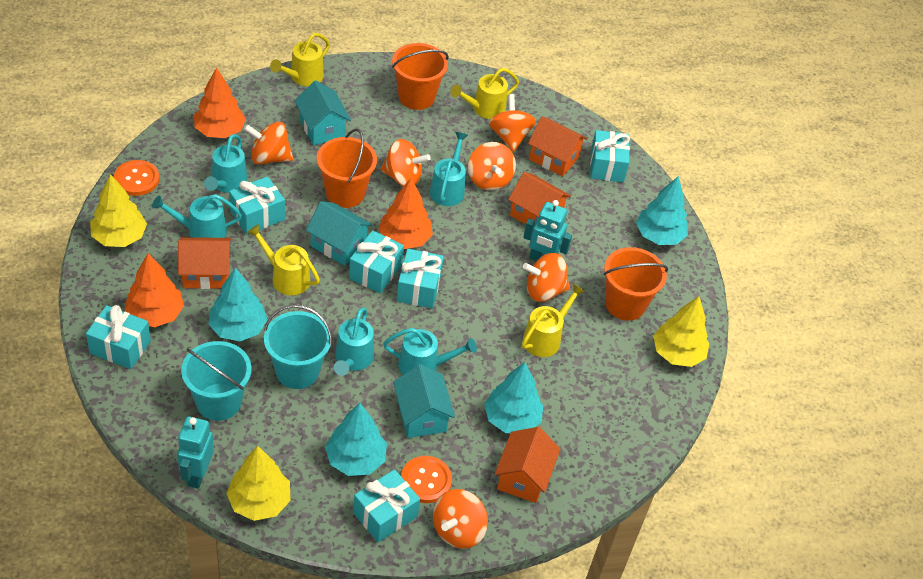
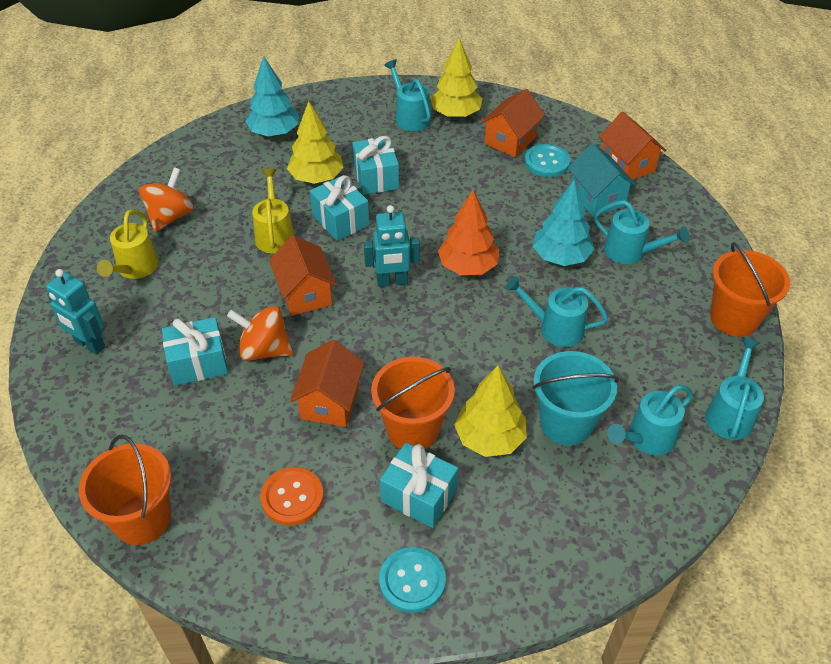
orange button: 2 -> 1
orange spinning top: 6 -> 2
orange tree: 3 -> 1
turquoise bucket: 2 -> 1
turquoise button: 0 -> 2
turquoise gift: 6 -> 4
turquoise house: 3 -> 1
turquoise tree: 4 -> 2
yellow watering can: 4 -> 2

